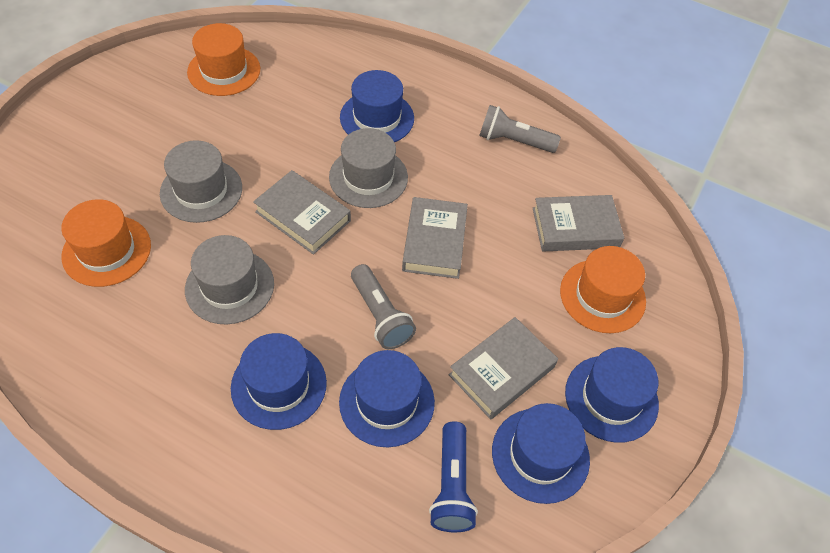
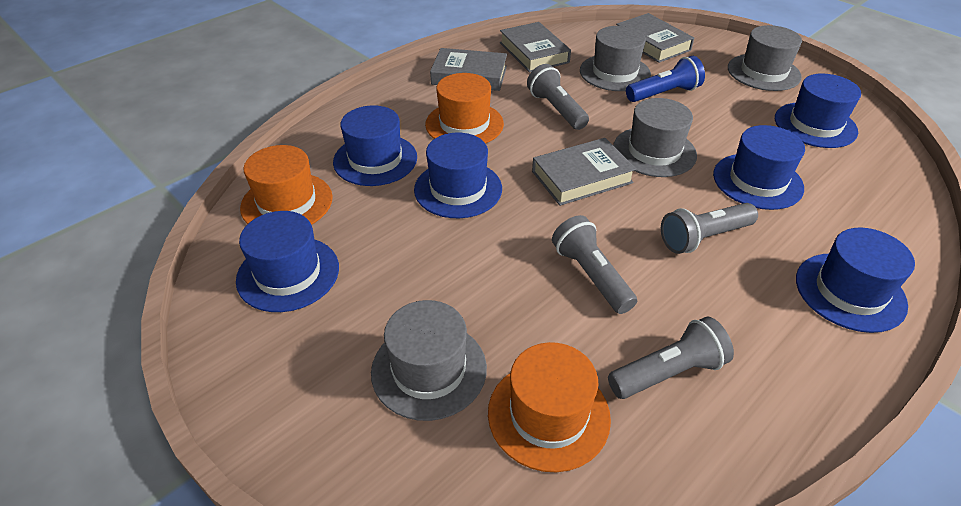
blue hat: 5 -> 6
grey flashlight: 2 -> 4
grey hat: 3 -> 4

